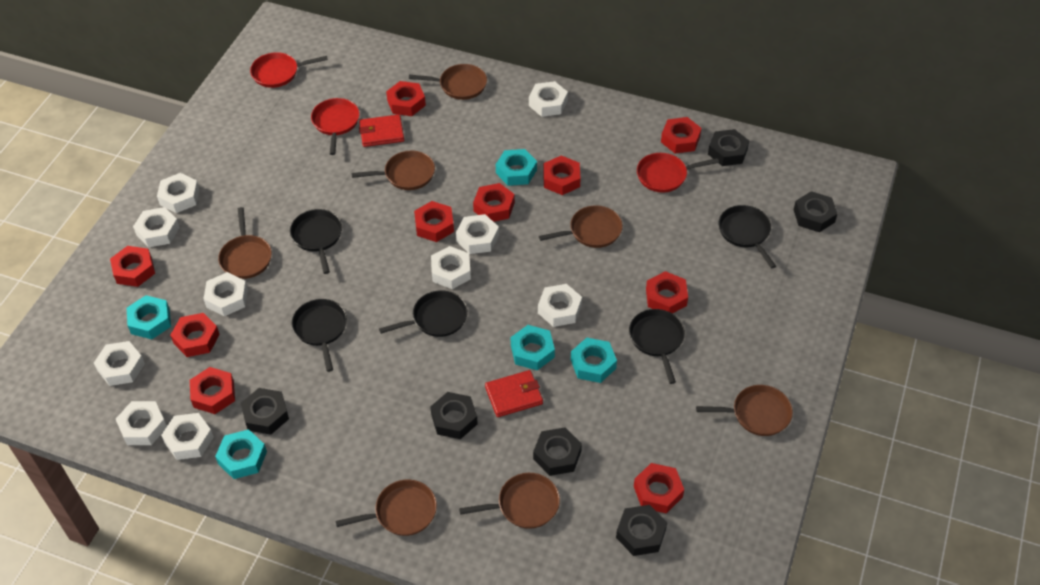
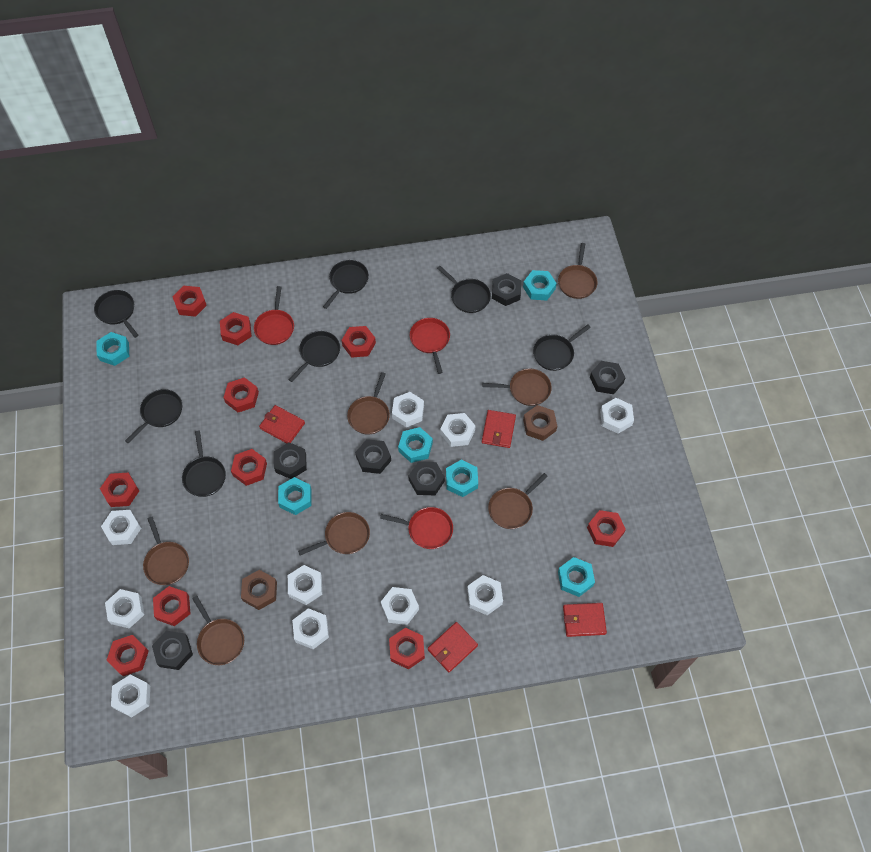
black pan: 5 -> 7
brown nut: 0 -> 2
red wallet: 2 -> 4
turquoise nut: 5 -> 6

